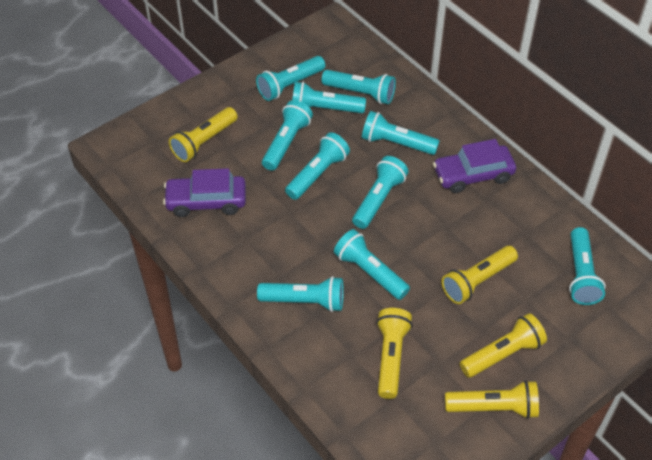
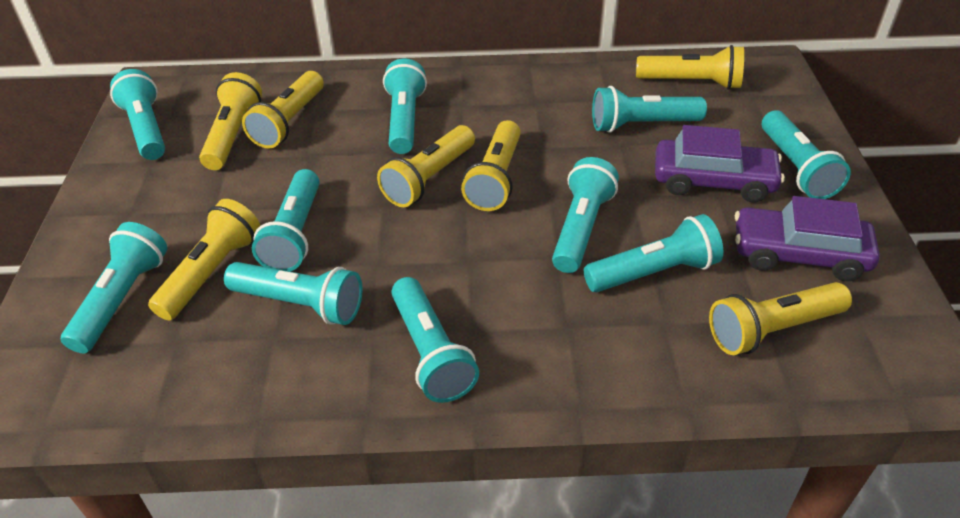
yellow flashlight: 5 -> 7

